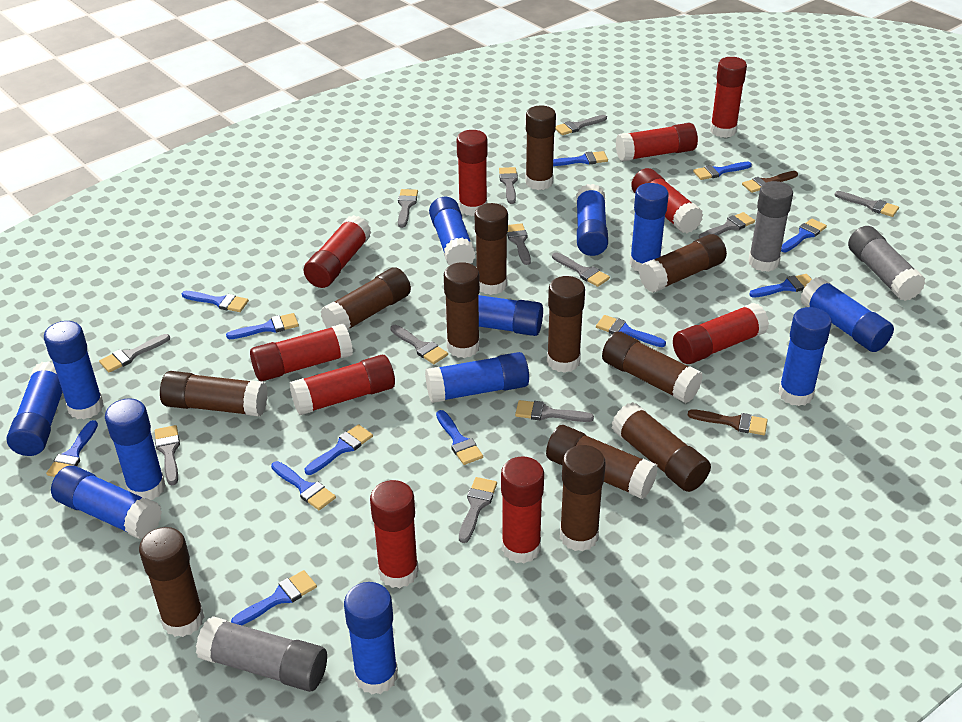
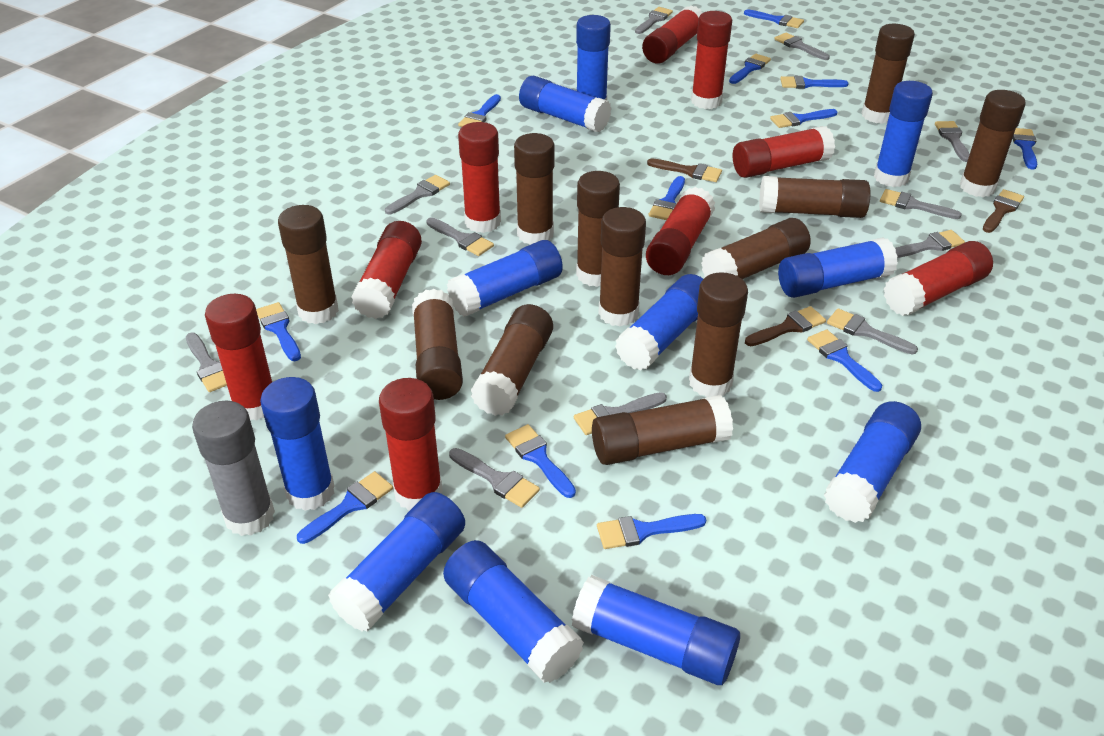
blue glue stick: 12 -> 11
brown brush: 2 -> 3
grey brush: 12 -> 11
grey glue stick: 3 -> 1
red glue stick: 10 -> 9

